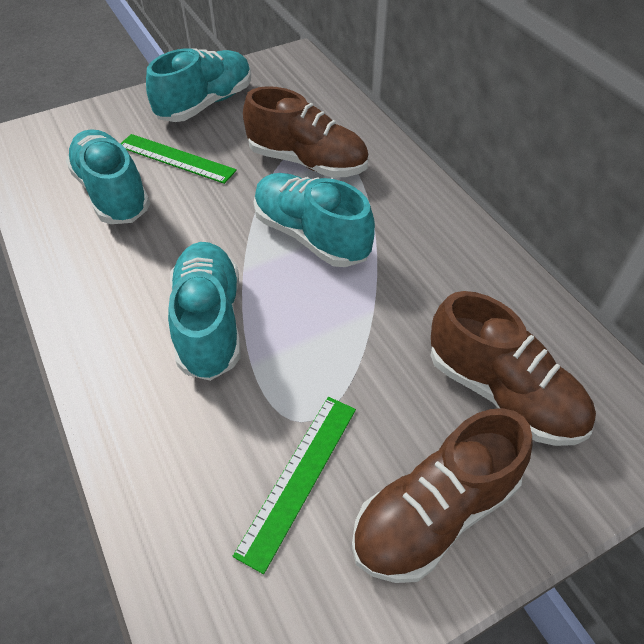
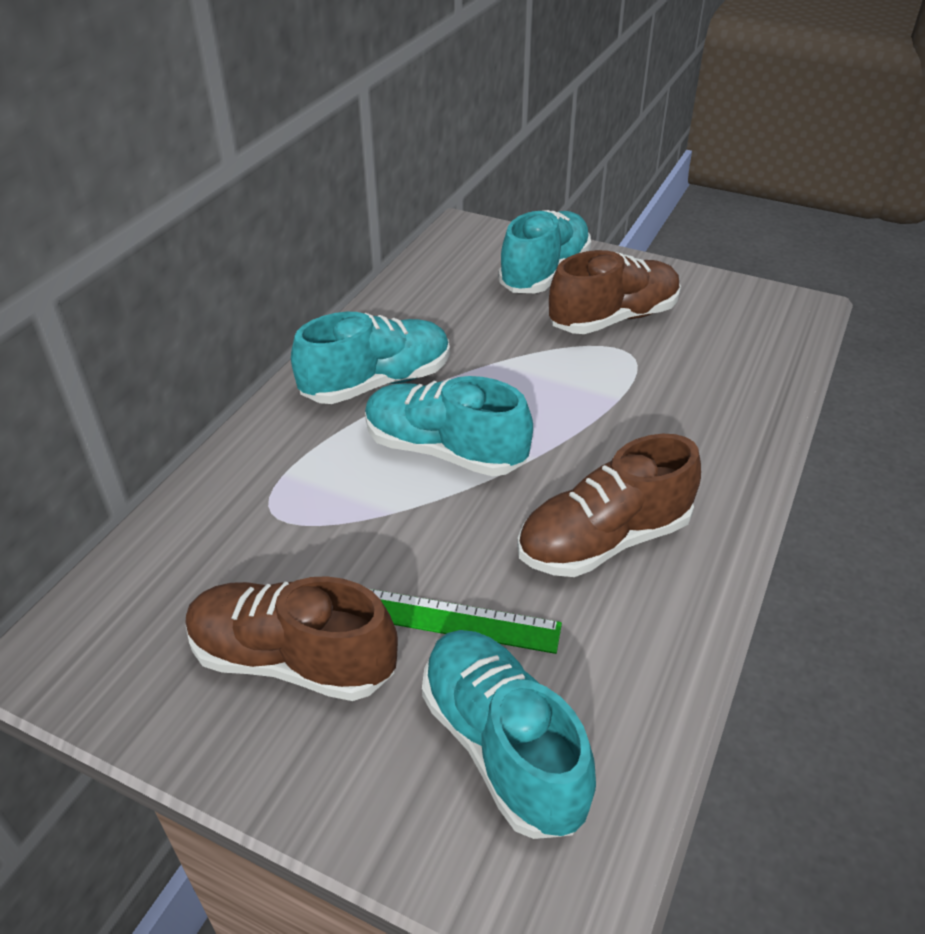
green ruler: 2 -> 1

